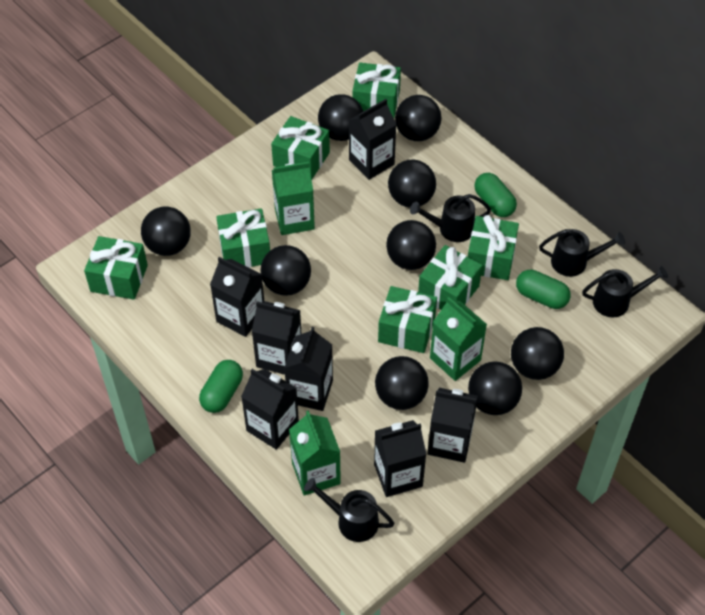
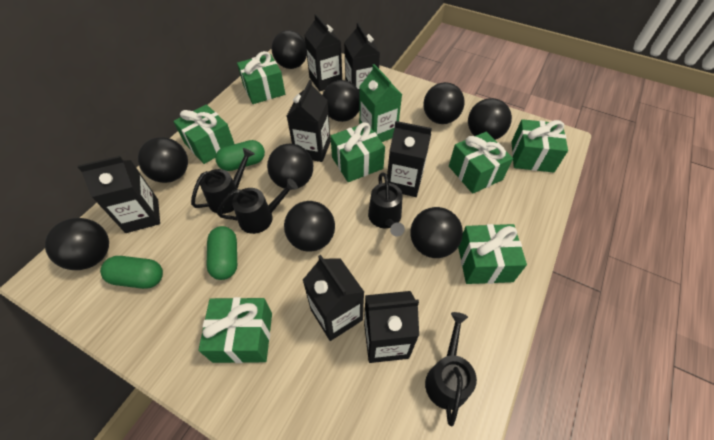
green carton: 3 -> 1

